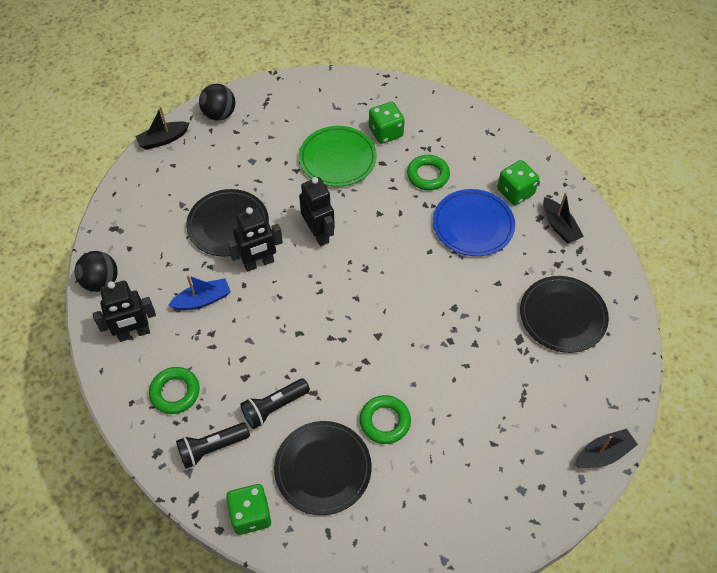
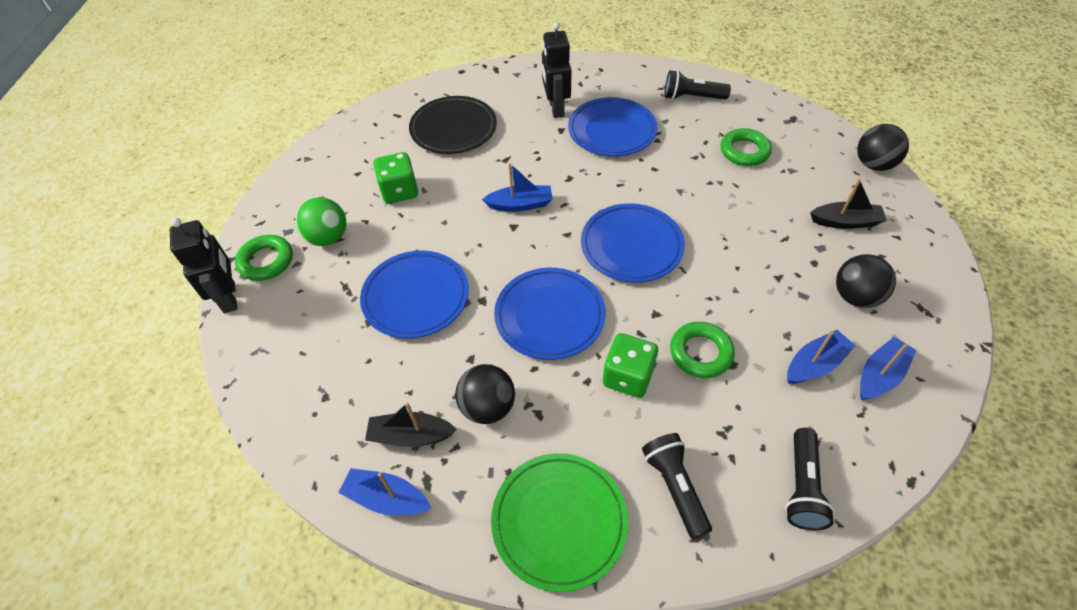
black ball: 2 -> 3
black boat: 3 -> 2
black flashlight: 2 -> 3
black plate: 3 -> 1
black robot: 3 -> 2
blue boat: 1 -> 4
blue plate: 1 -> 4
green ball: 0 -> 1
green dice: 3 -> 2

